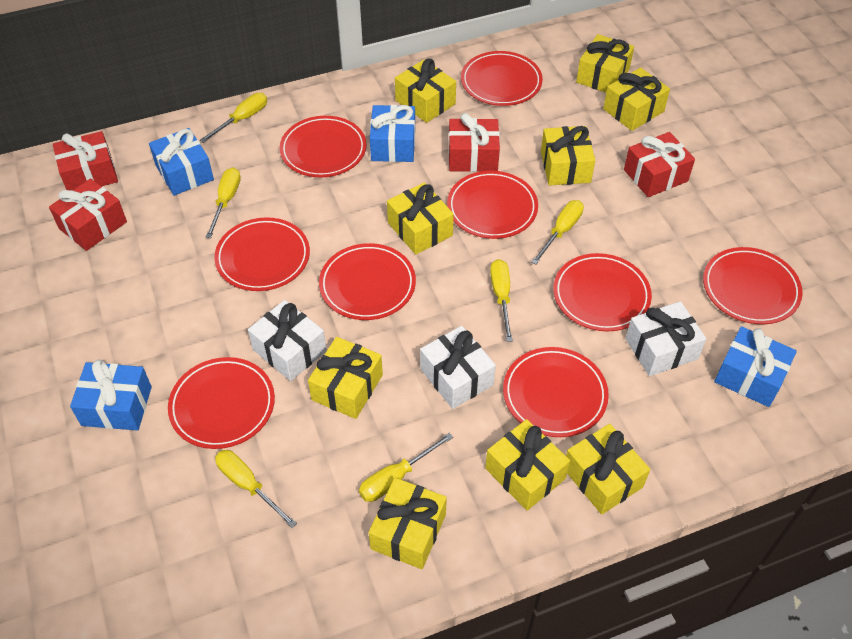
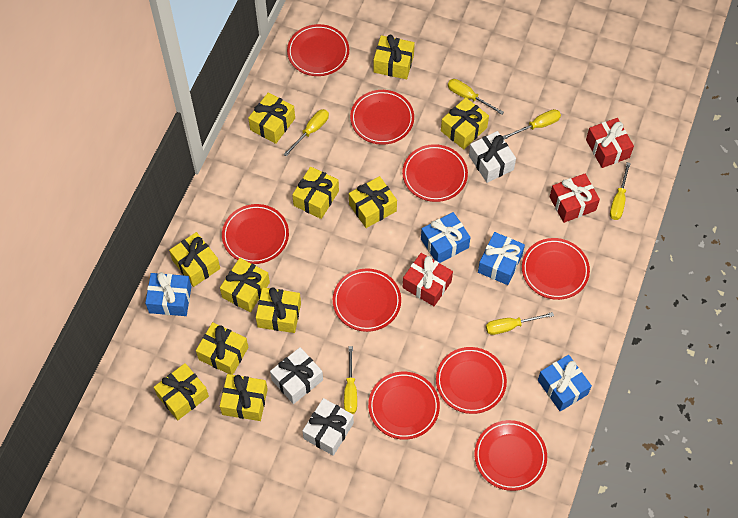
red gift: 4 -> 3
yellow gift: 9 -> 11

